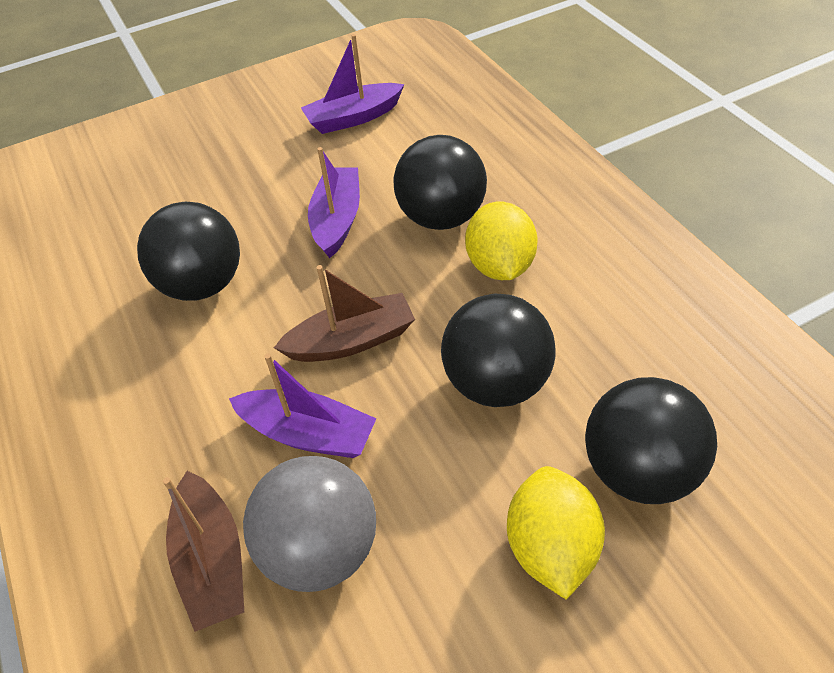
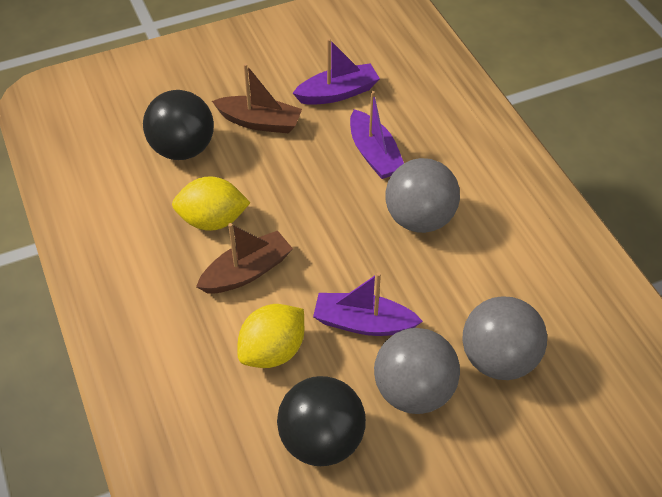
black ball: 4 -> 2
grey ball: 1 -> 3

